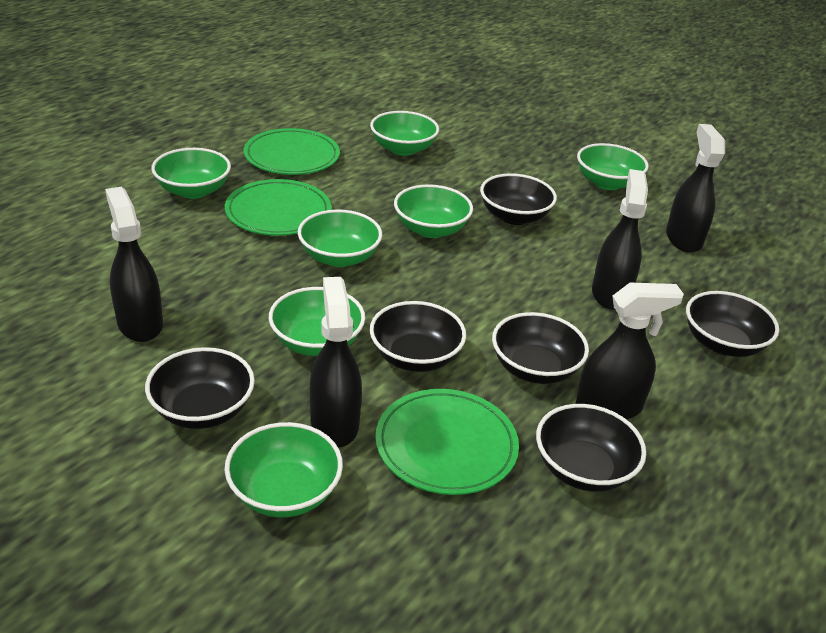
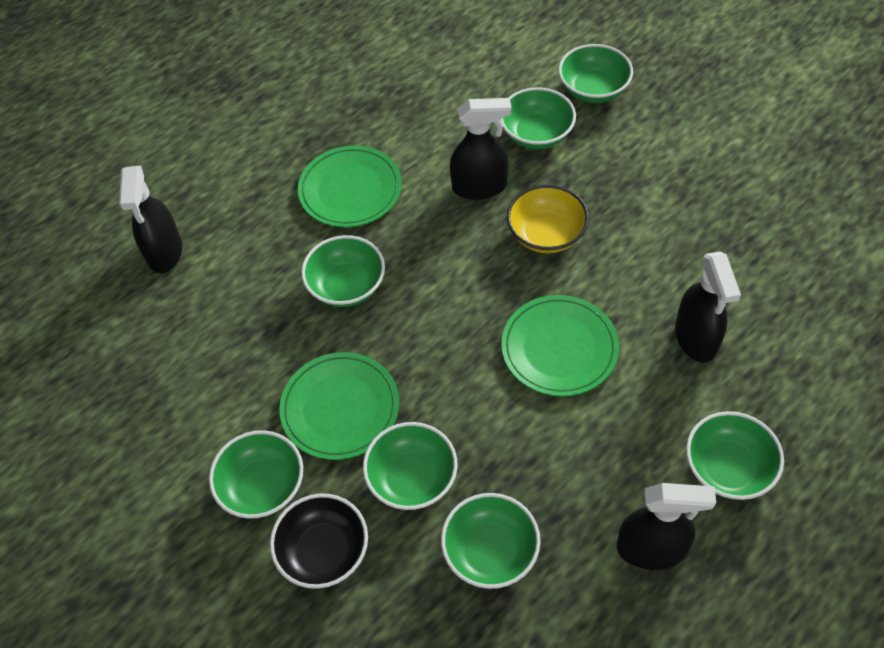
black bowl: 6 -> 1
black spray bottle: 5 -> 4
yellow bowl: 0 -> 1

